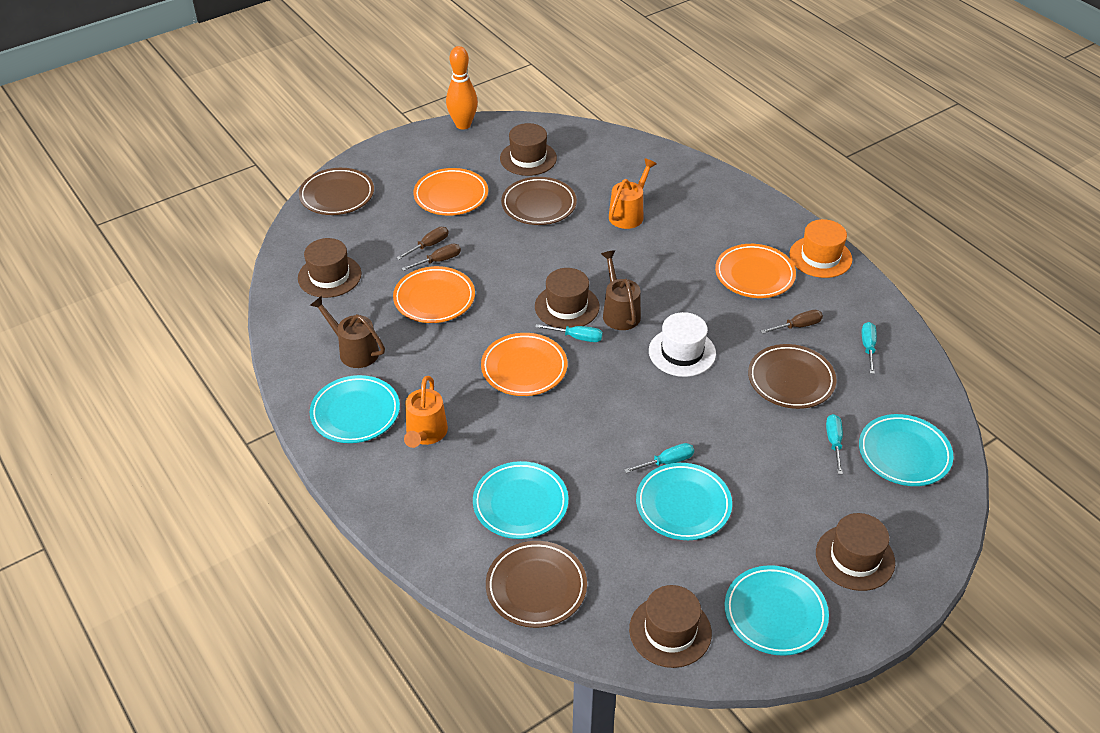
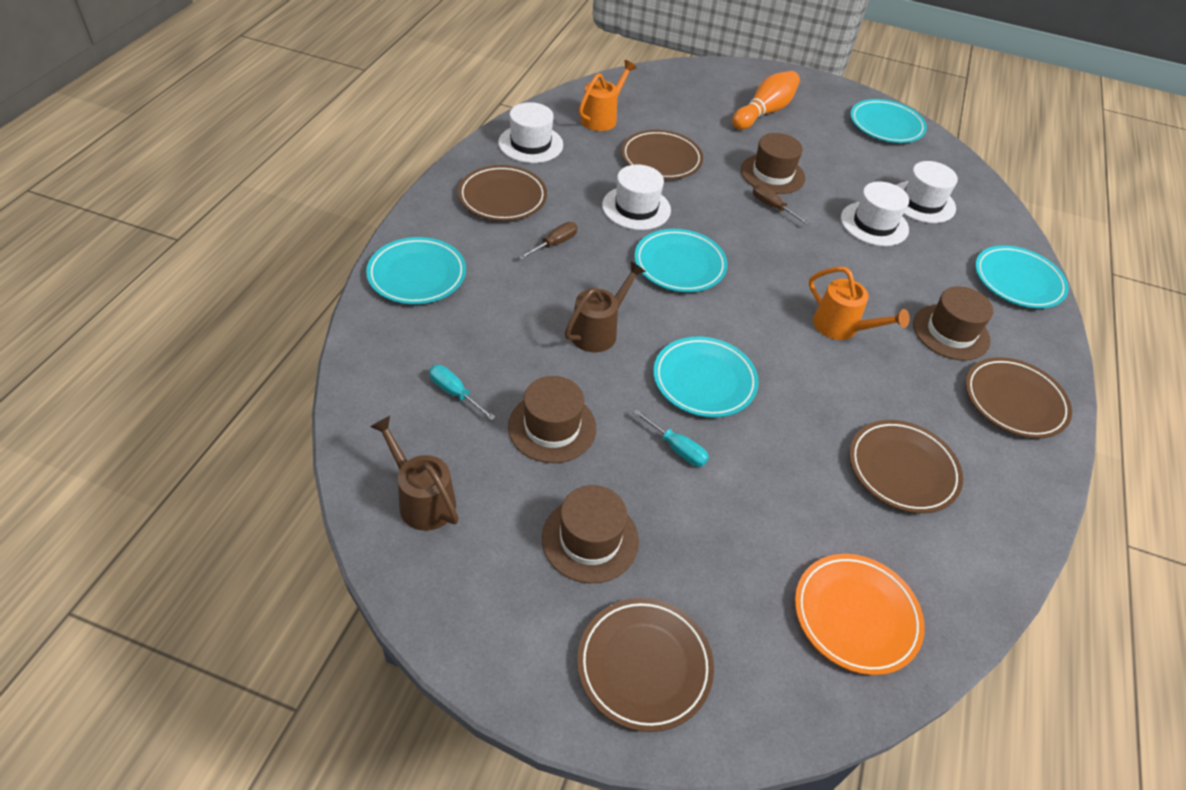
brown hat: 5 -> 4
brown plate: 4 -> 5
brown screwdriver: 3 -> 2
orange hat: 1 -> 0
orange plate: 4 -> 1
turquoise screwdriver: 4 -> 2
white hat: 1 -> 4

